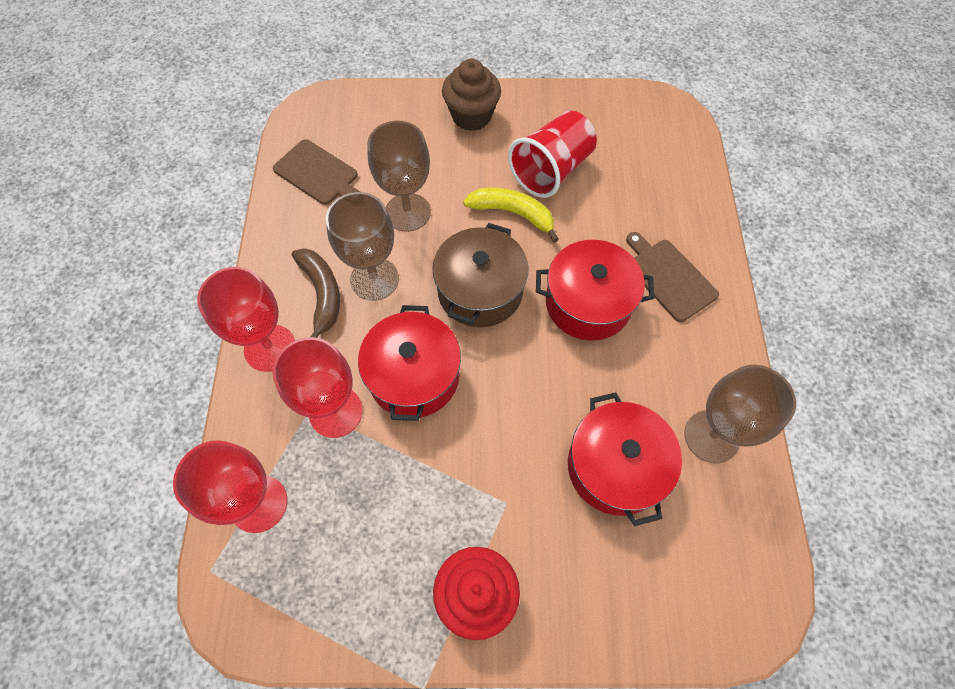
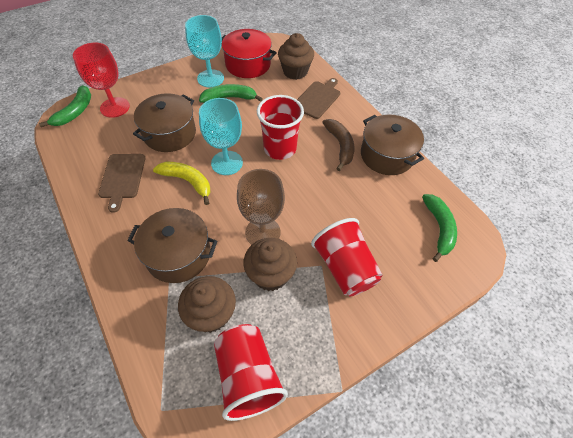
brown cupcake: 1 -> 3
brown goblet: 3 -> 1
brown pot: 1 -> 3
green banana: 0 -> 3
red cup: 1 -> 3
red cupcake: 1 -> 0
red goblet: 3 -> 1
red pot: 3 -> 1
turquoise goblet: 0 -> 2

